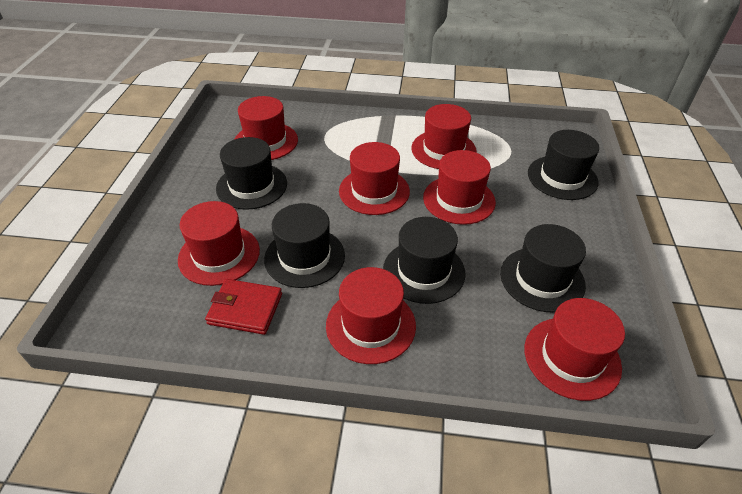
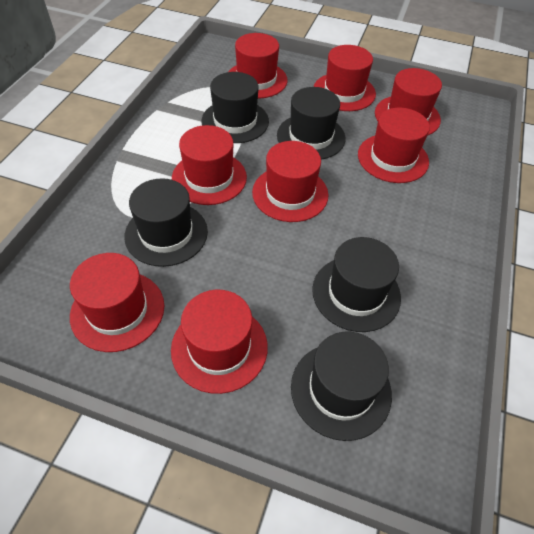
red hat: 7 -> 8
red wallet: 1 -> 0

